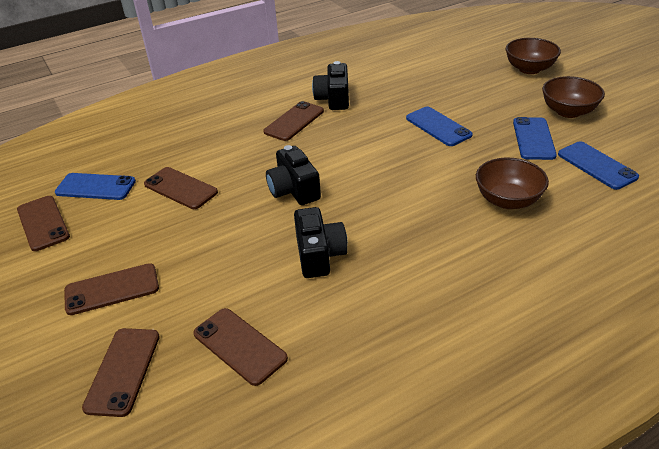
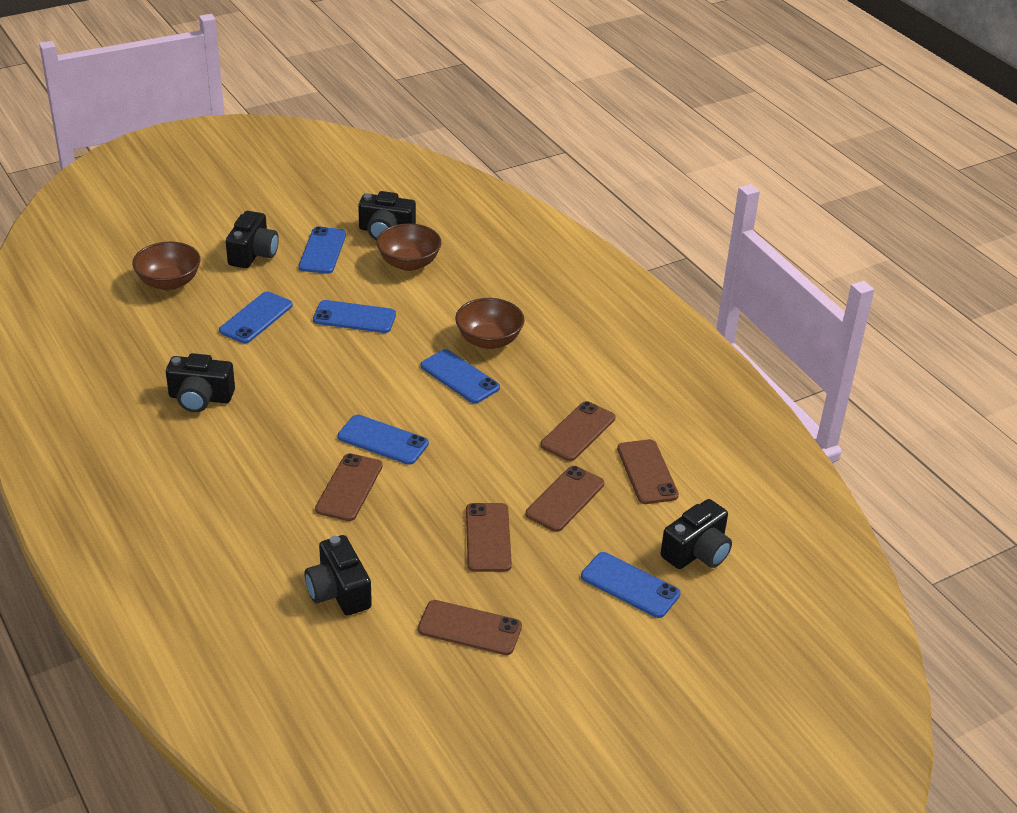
black camera: 3 -> 5
blue phone: 4 -> 6

